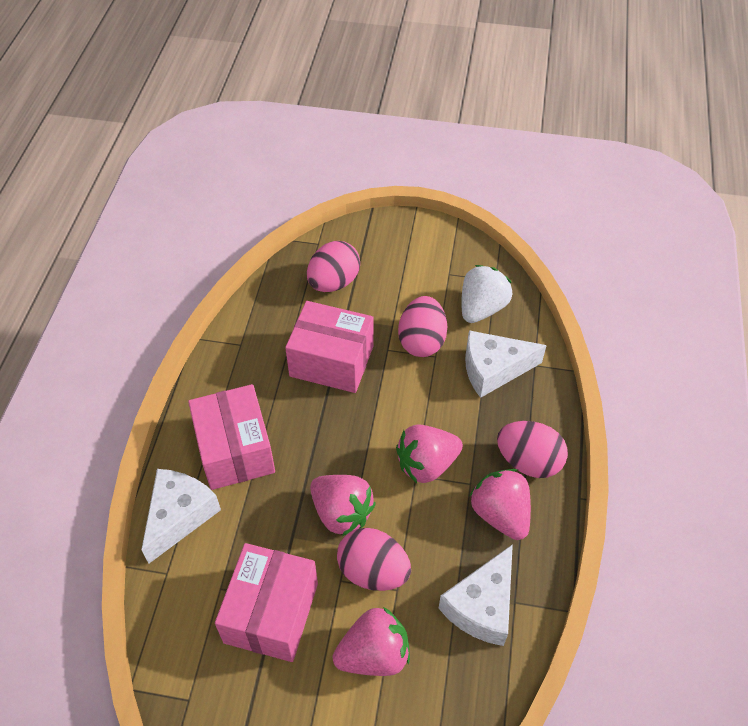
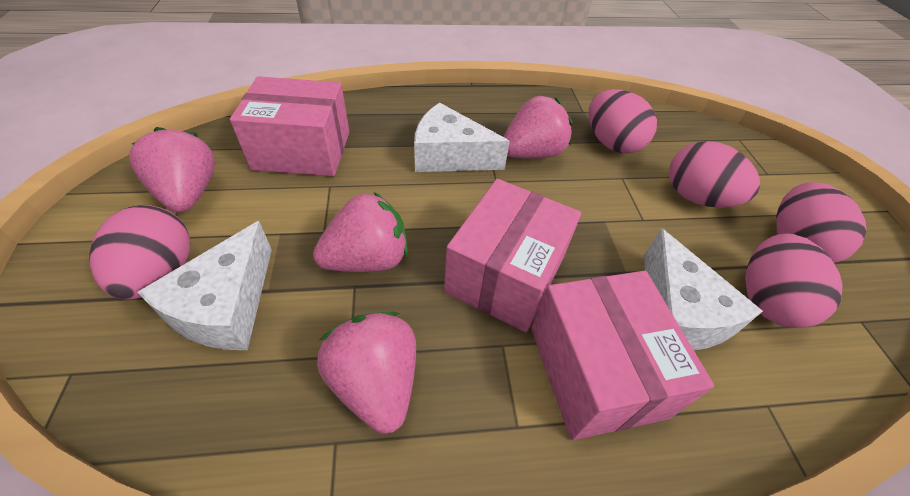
pink egg: 4 -> 5
white strawberry: 1 -> 0

